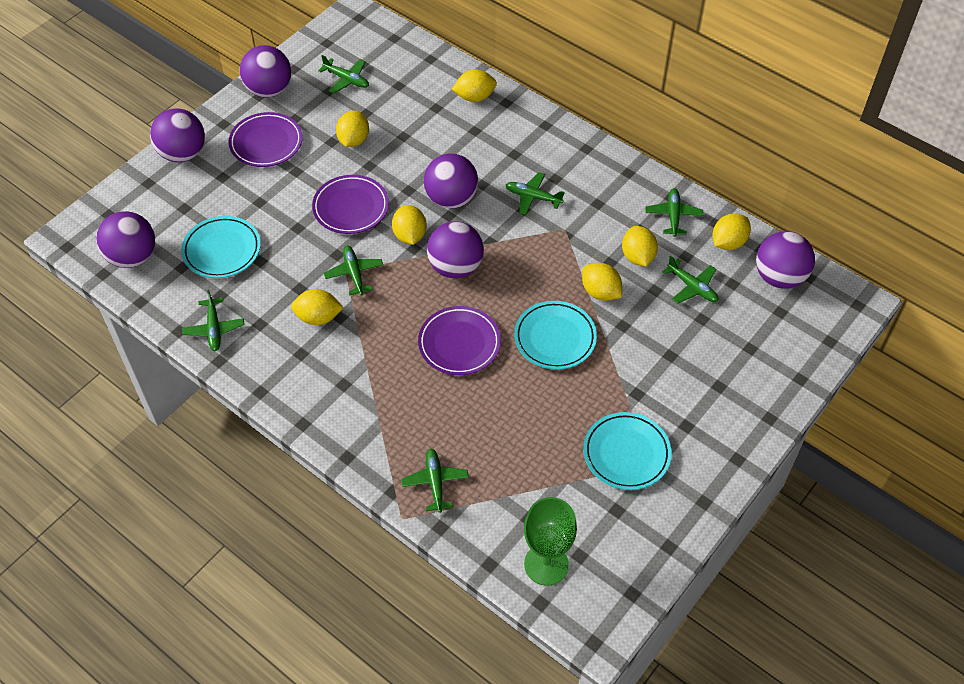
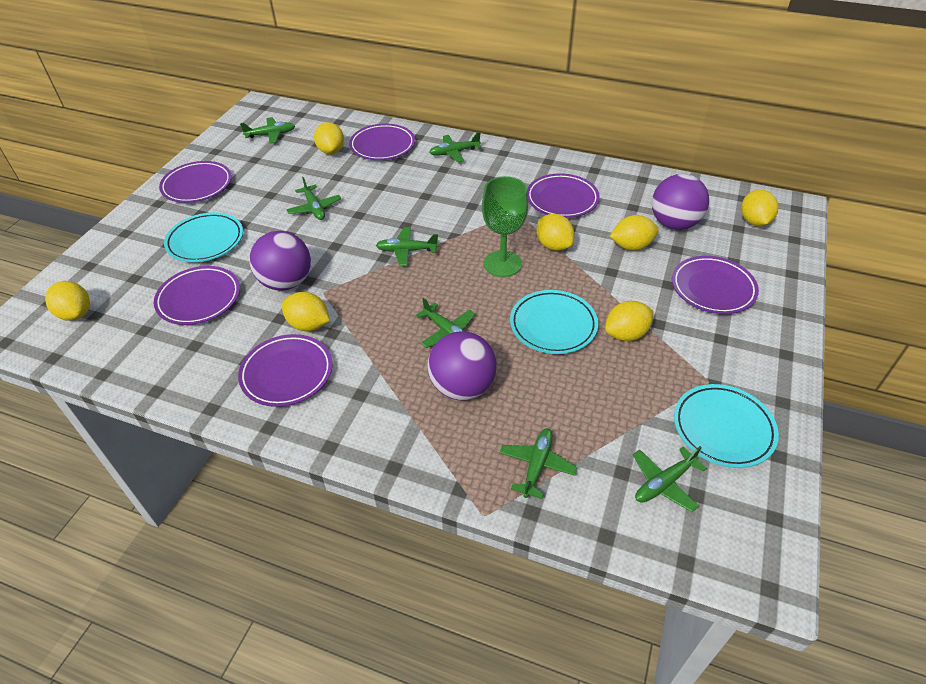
purple ball: 6 -> 3
purple plate: 3 -> 6

